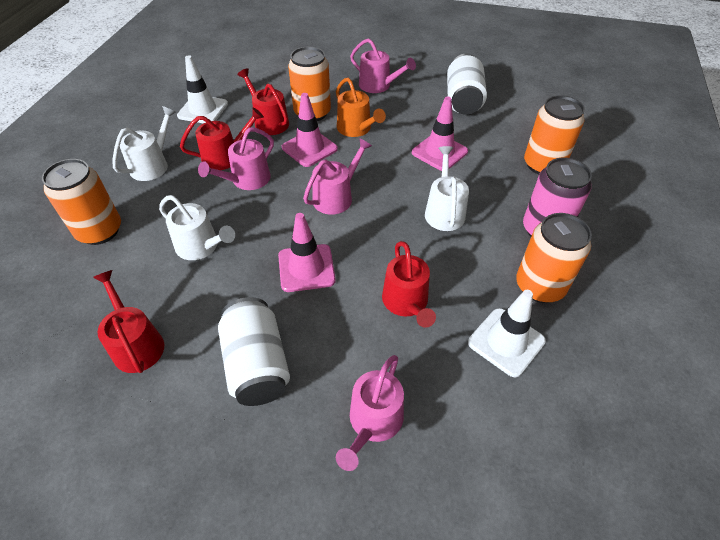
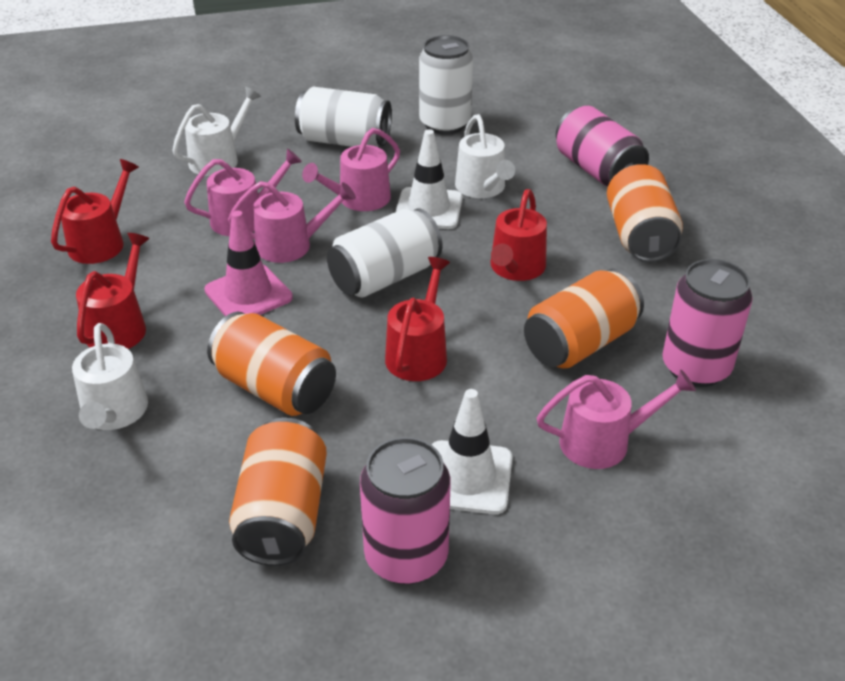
orange watering can: 1 -> 0
pink can: 1 -> 3
pink traffic cone: 3 -> 1
white can: 2 -> 3

